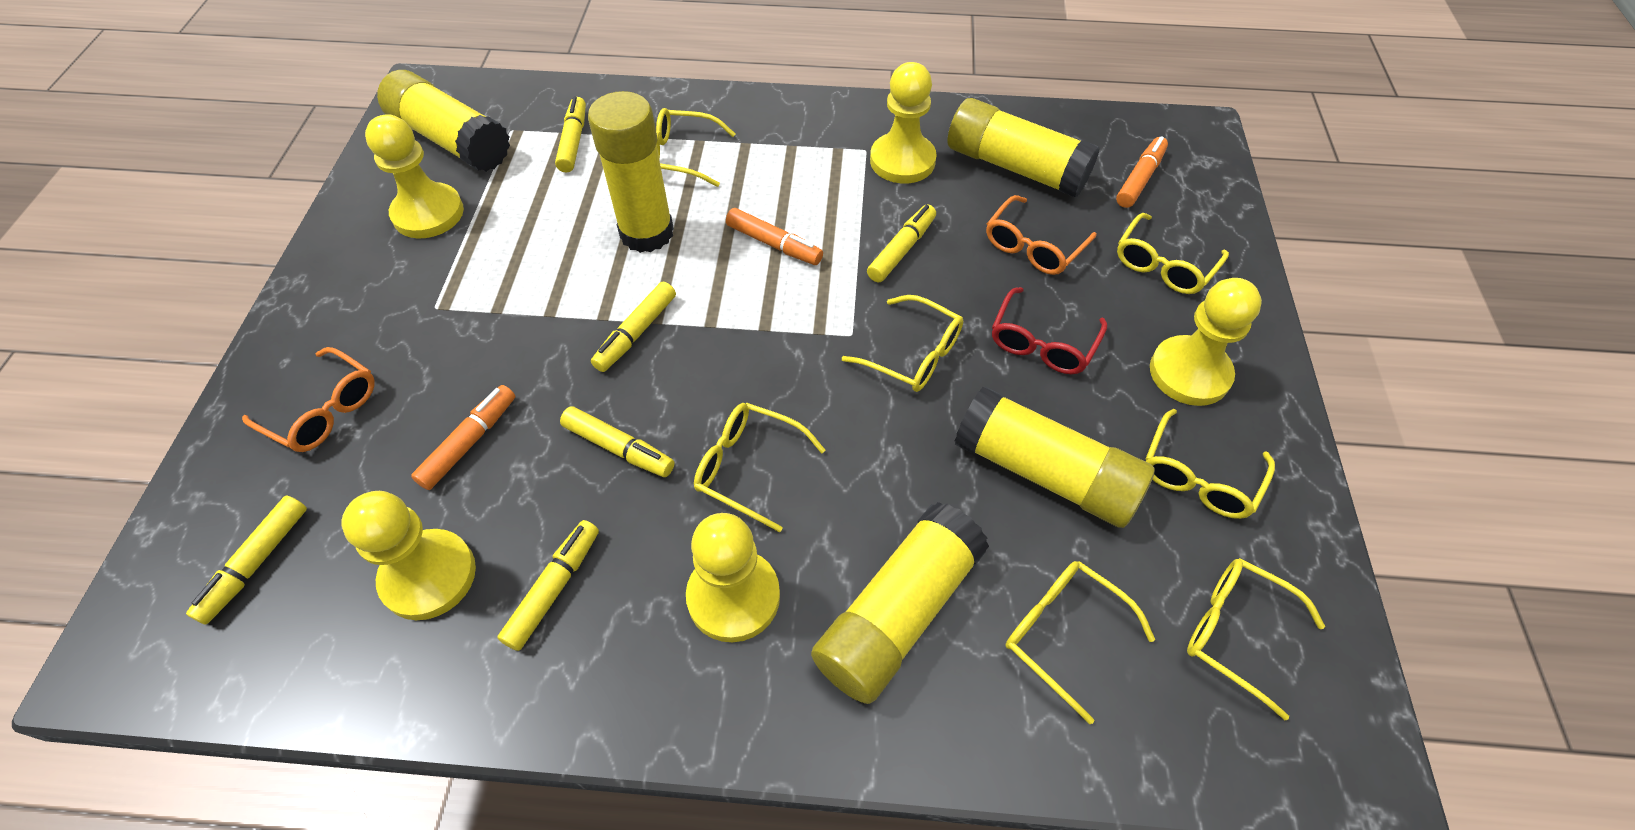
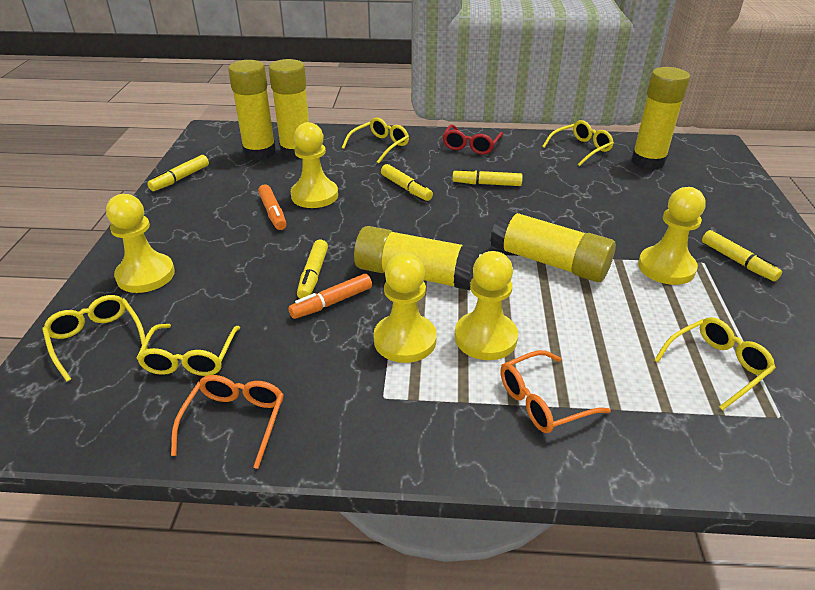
orange marker: 3 -> 2
yellow glasses: 7 -> 5
yellow marker: 6 -> 5

